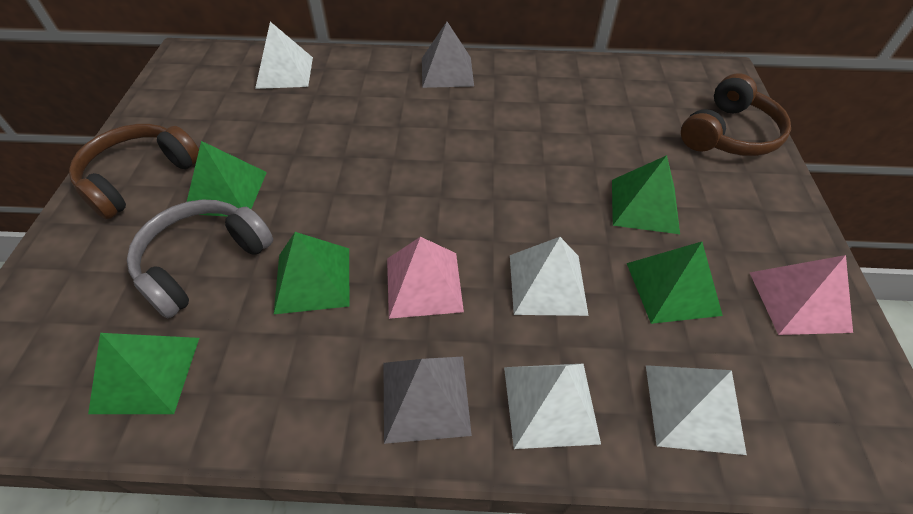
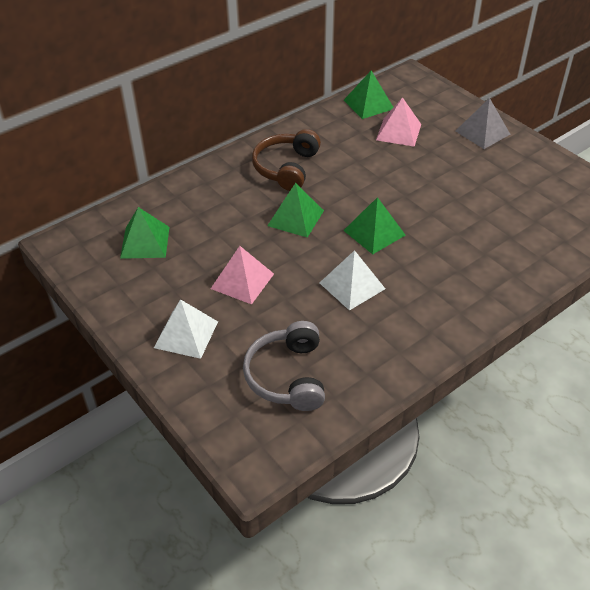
brown headphones: 2 -> 1
green pyramid: 5 -> 4
grey pyramid: 2 -> 1
white pyramid: 4 -> 2

